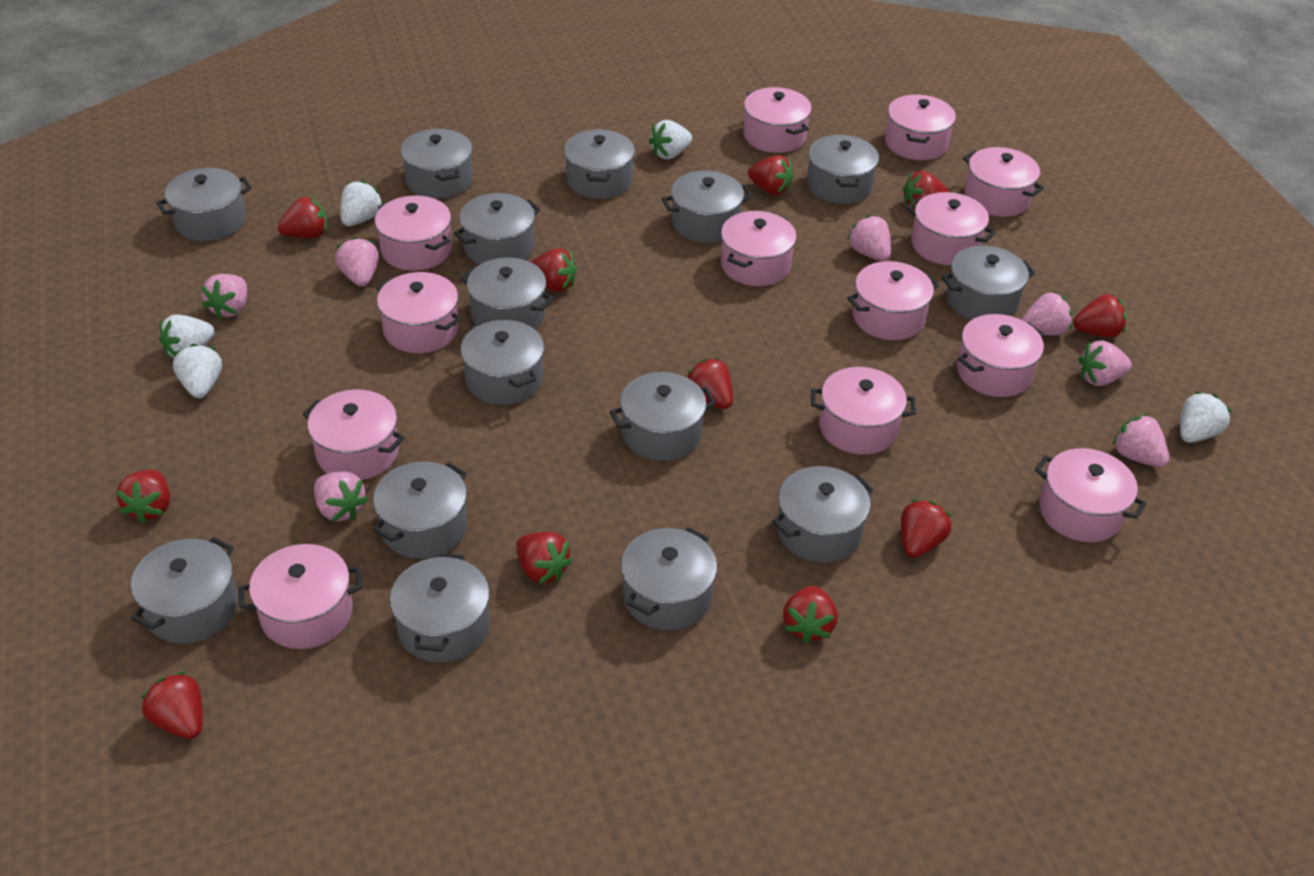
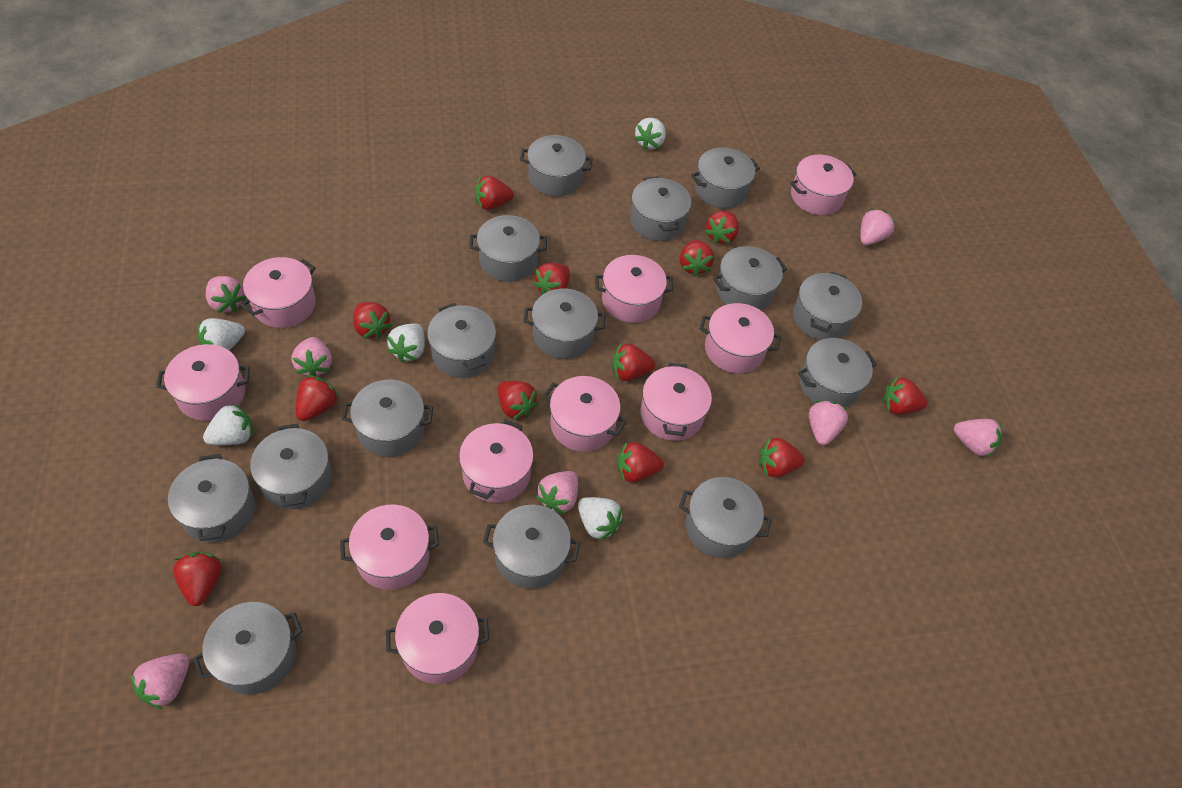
pink pot: 13 -> 10
red strawberry: 11 -> 12

